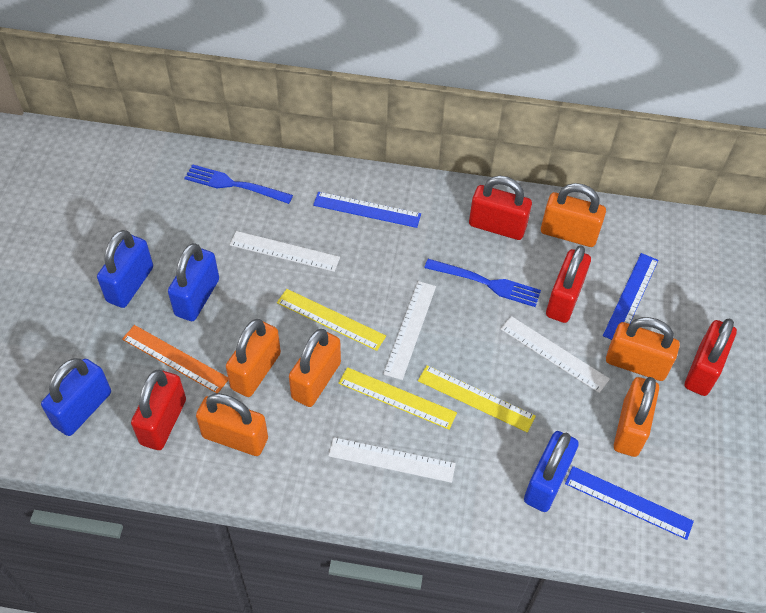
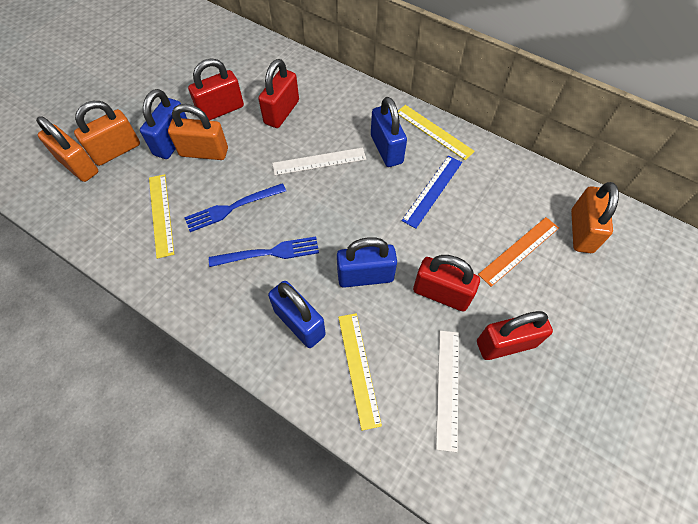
blue ruler: 3 -> 1
orange padlock: 6 -> 4
white ruler: 4 -> 2

